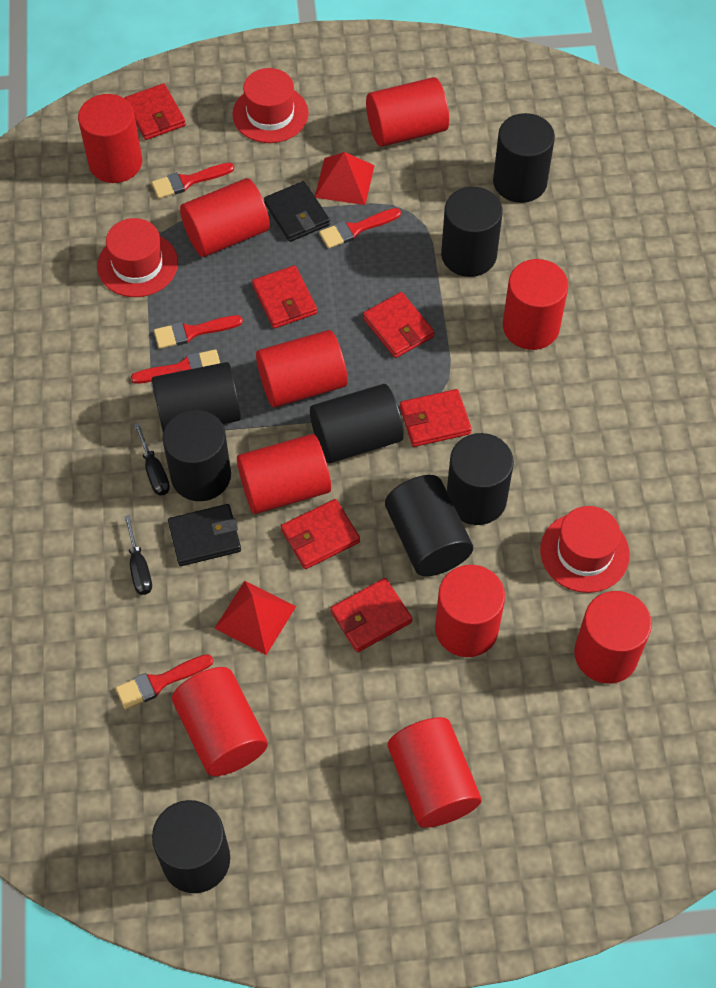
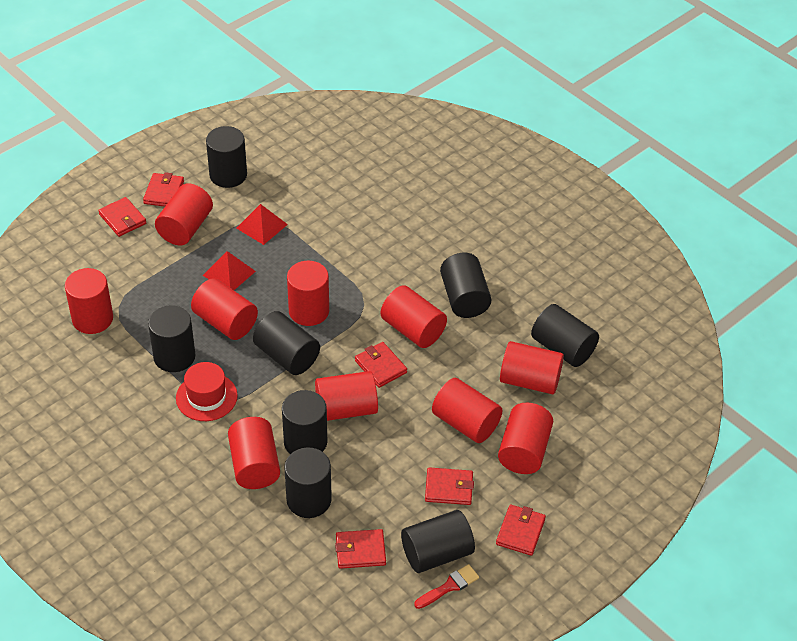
black screwdriver: 2 -> 0
black wallet: 2 -> 0
red brush: 5 -> 1
red hat: 3 -> 1

